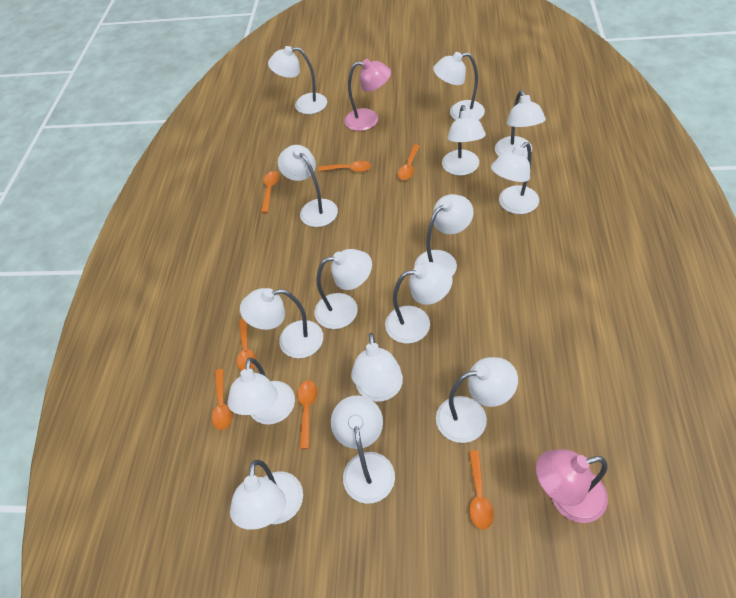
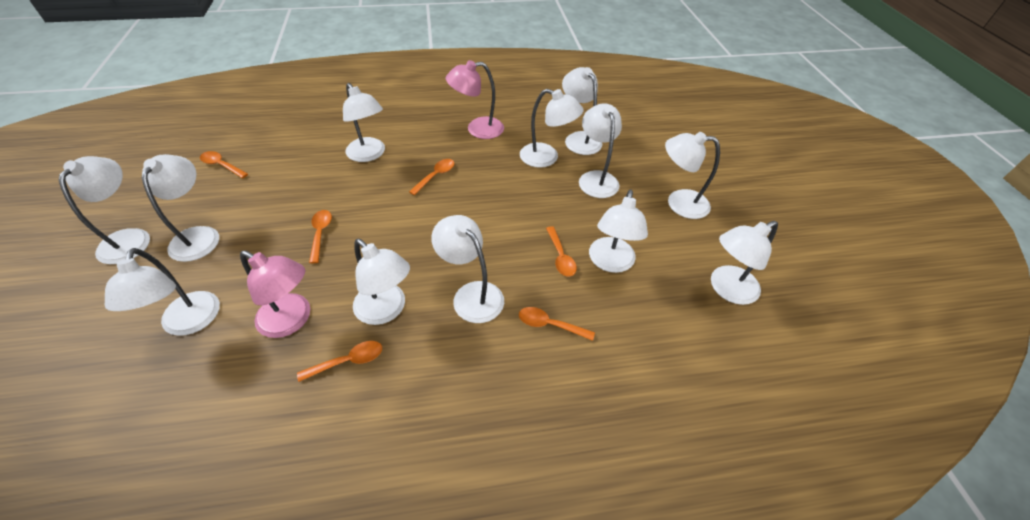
orange spoon: 7 -> 6
white lamp: 15 -> 12

